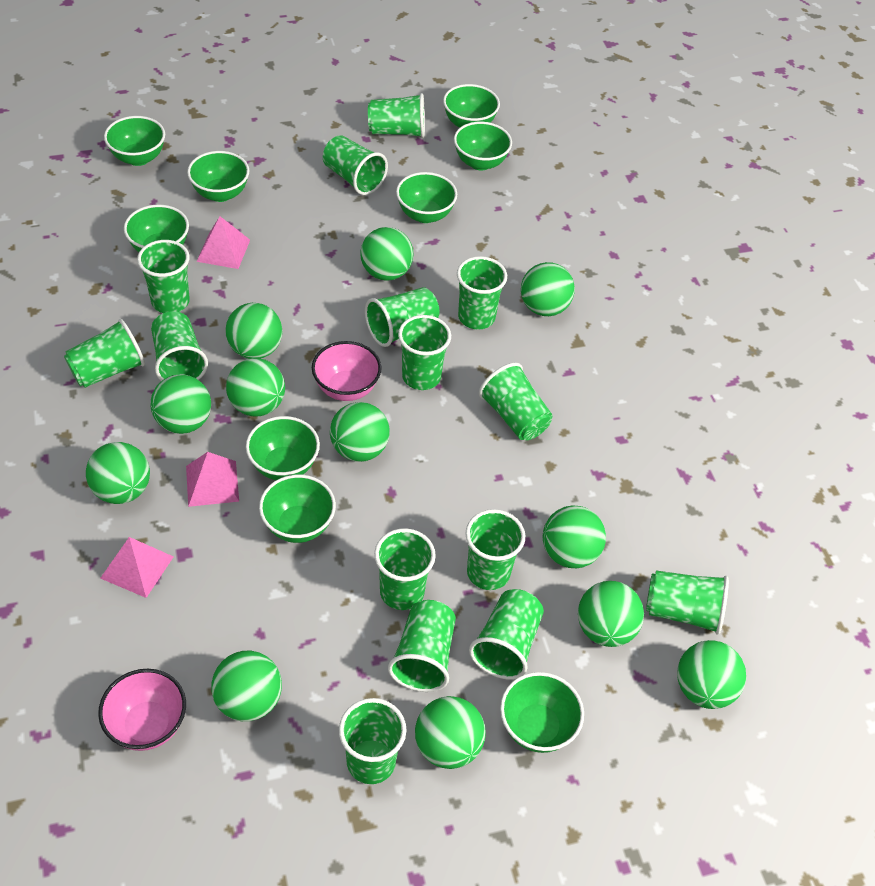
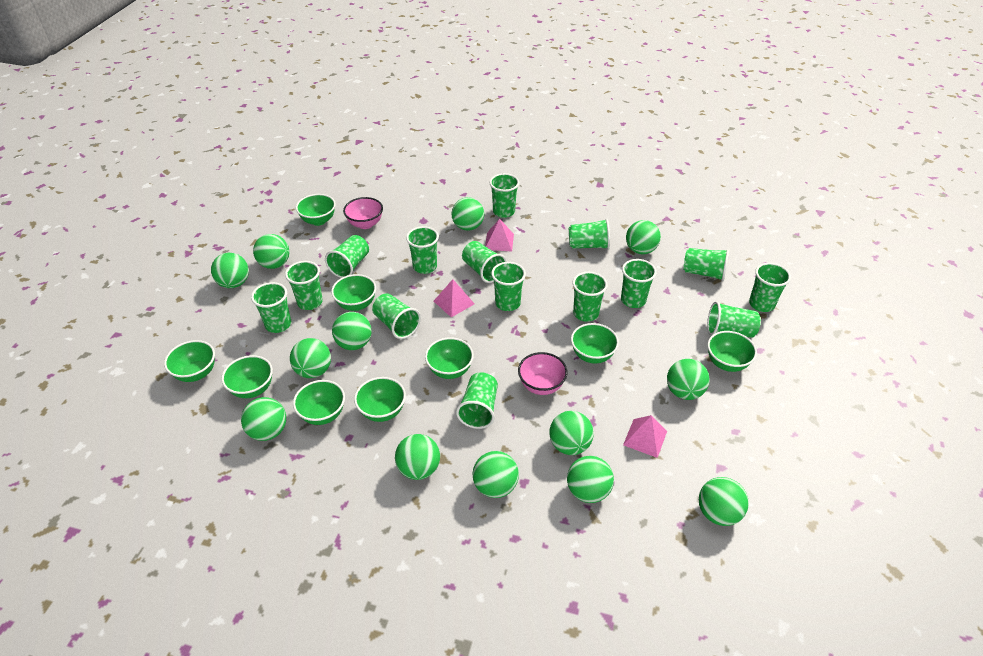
green ball: 12 -> 13

